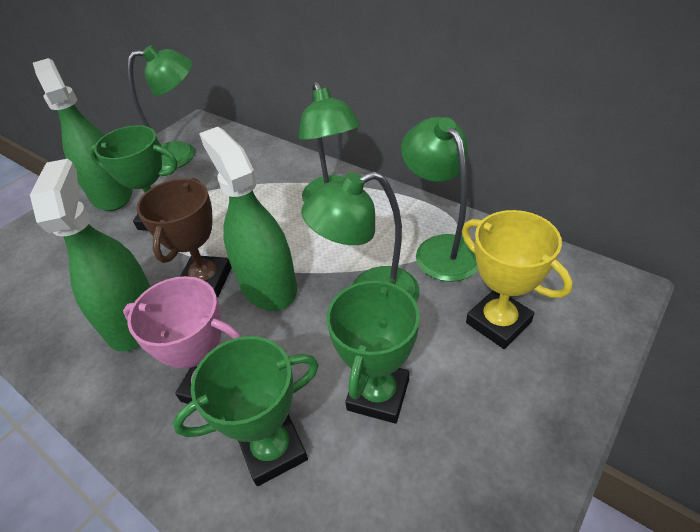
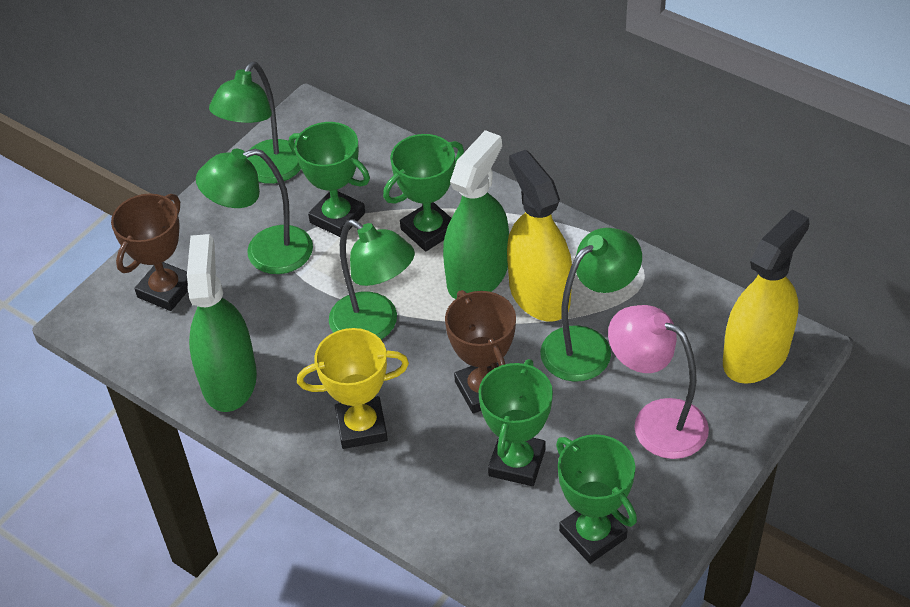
brown trophy: 1 -> 2
green spray bottle: 3 -> 2
green trophy: 3 -> 4
pink lamp: 0 -> 1
pink trophy: 1 -> 0
yellow spray bottle: 0 -> 2

